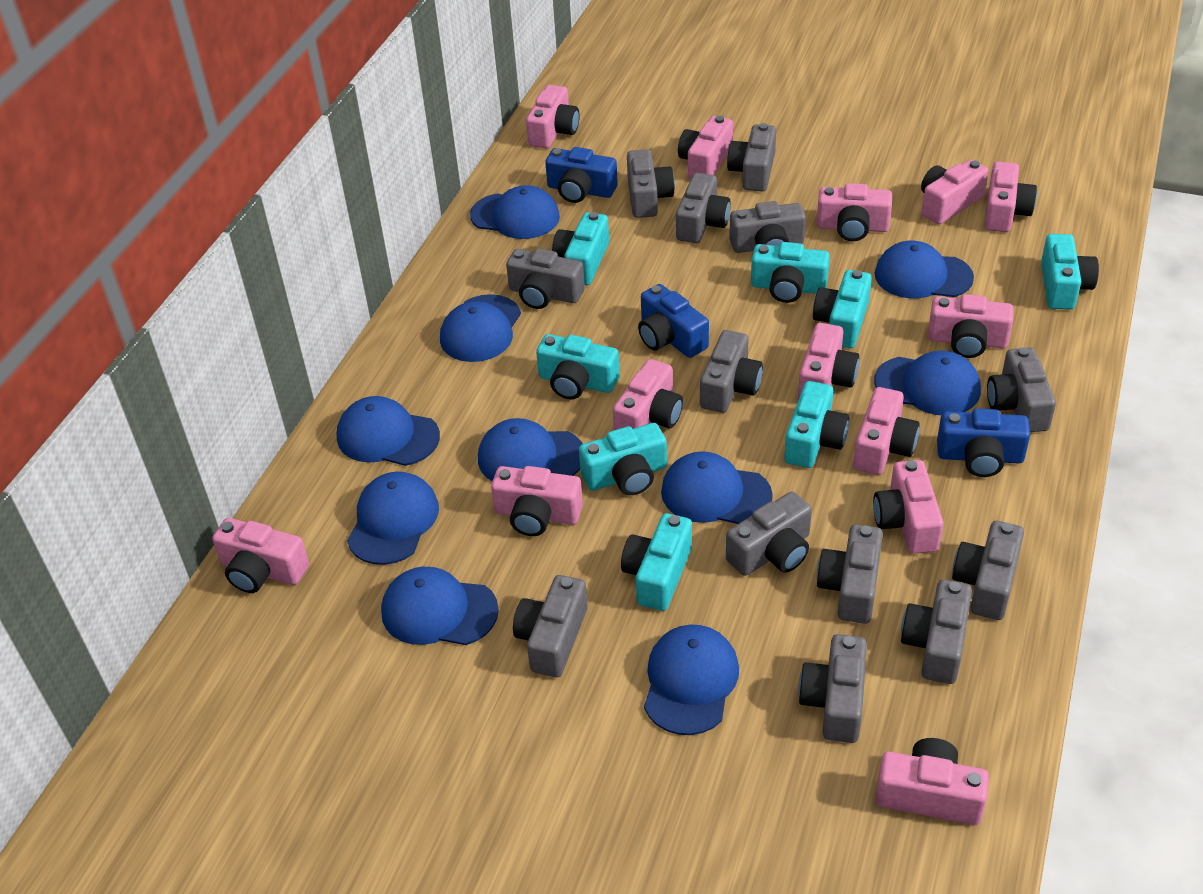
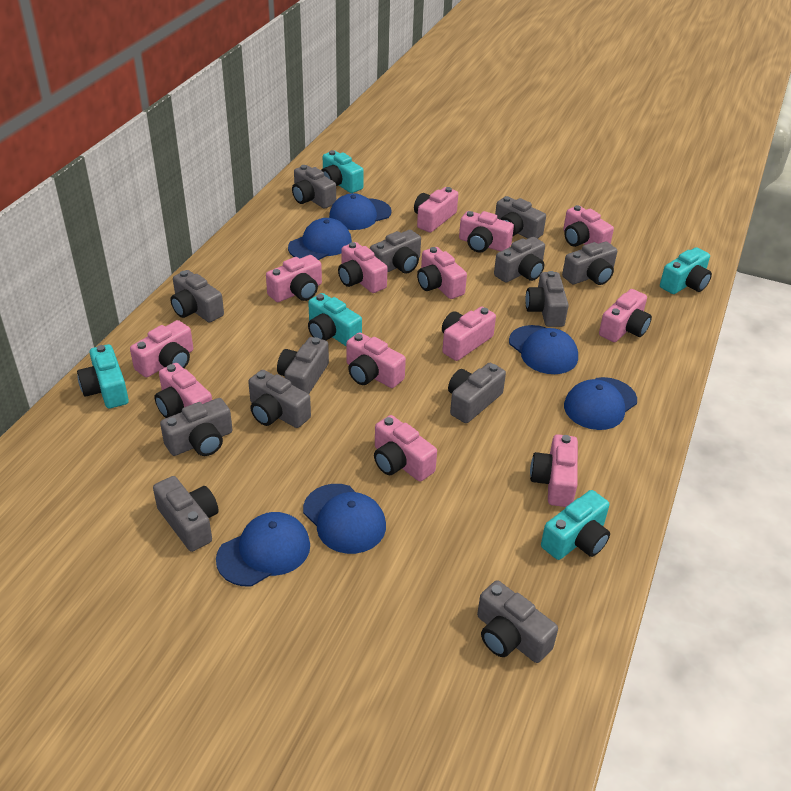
blue camera: 3 -> 0
blue cap: 10 -> 6
turquoise camera: 8 -> 5

